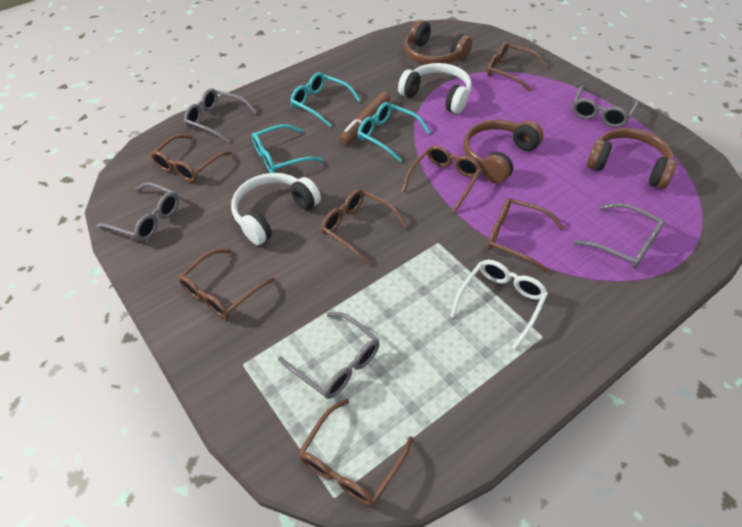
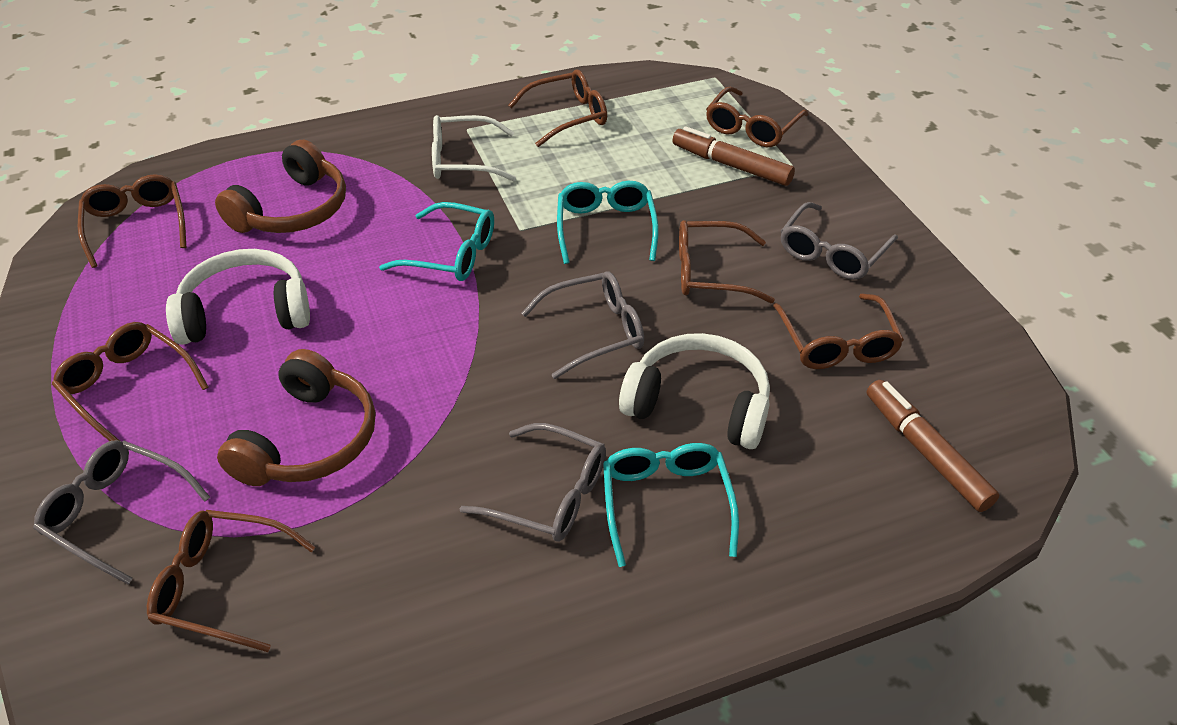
brown headphones: 3 -> 2
brown marker: 1 -> 2
grey glasses: 5 -> 4

